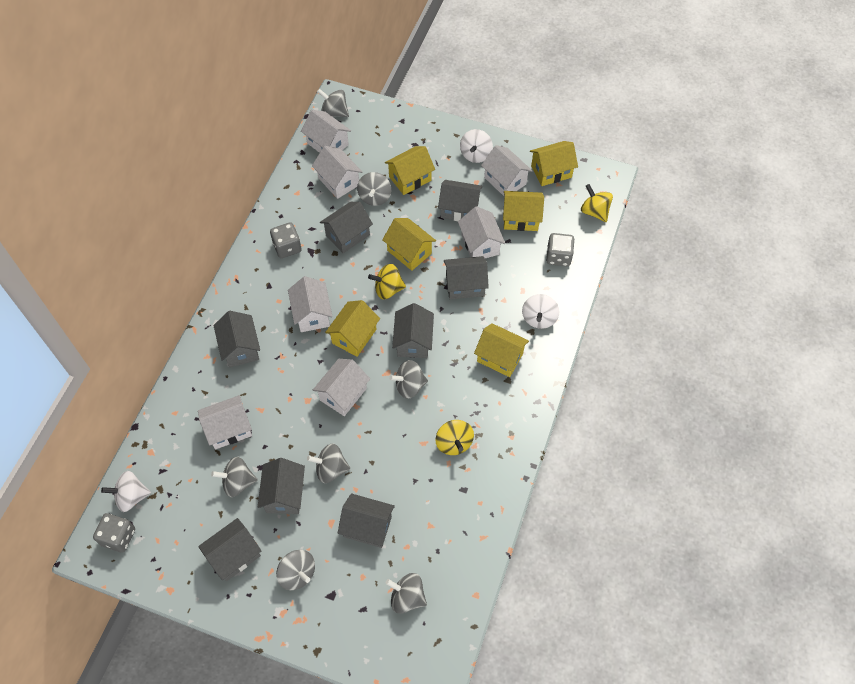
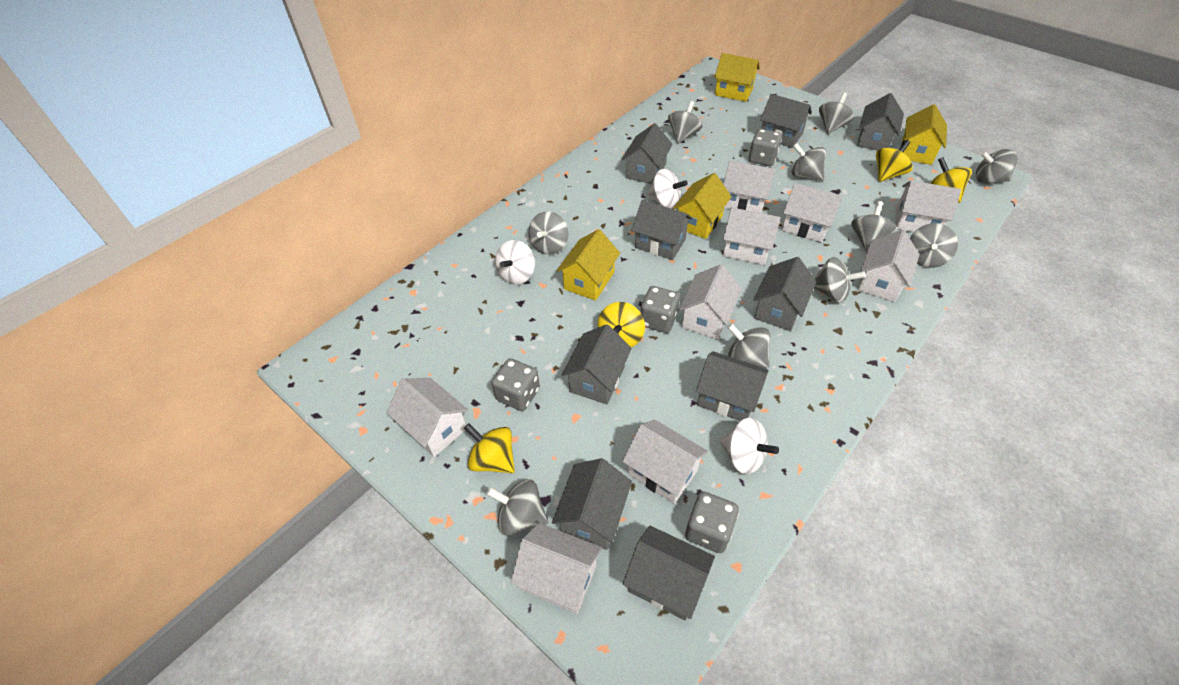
grey dice: 3 -> 4
grey house: 8 -> 9
grey spinning top: 7 -> 10
white house: 7 -> 9
yellow house: 6 -> 4
yellow spinning top: 3 -> 4

